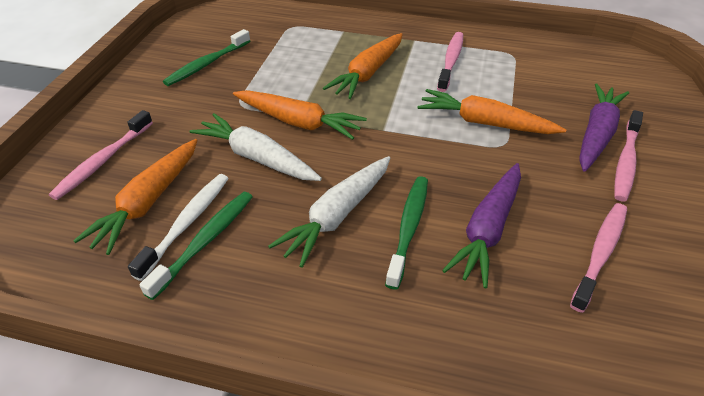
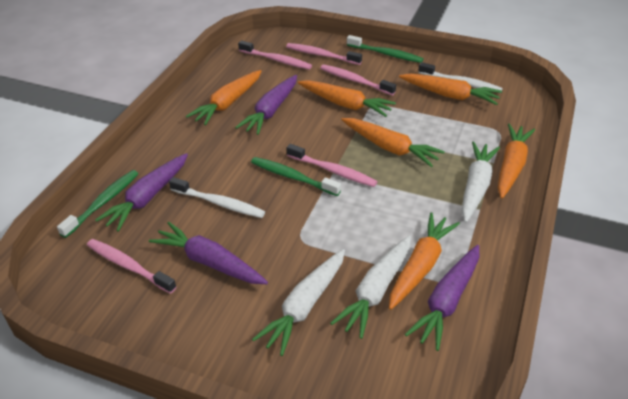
orange carrot: 4 -> 6
pink toothbrush: 4 -> 5
purple carrot: 2 -> 4
white carrot: 2 -> 3
white toothbrush: 1 -> 2

